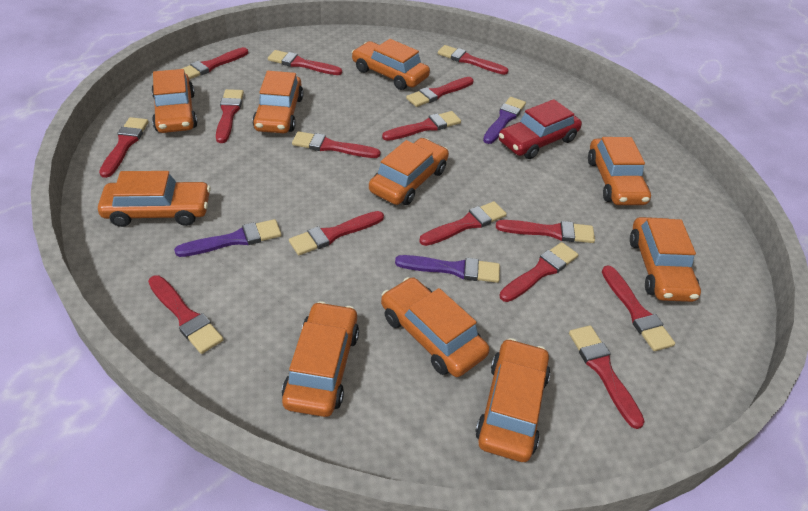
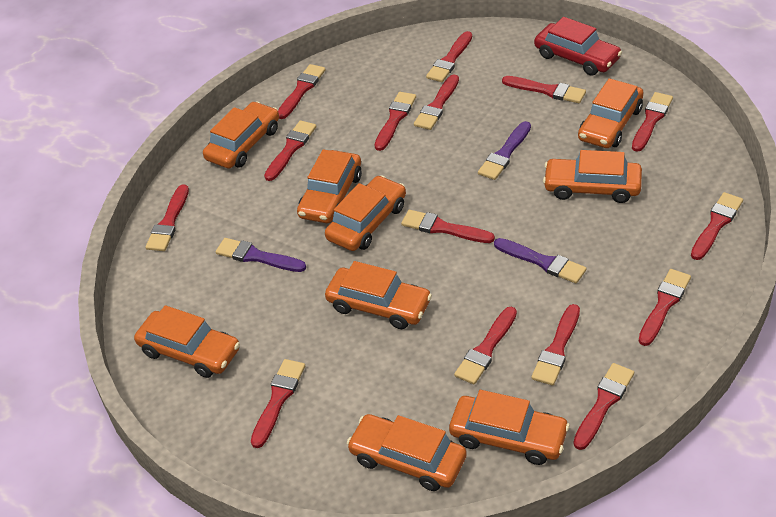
orange car: 10 -> 9

